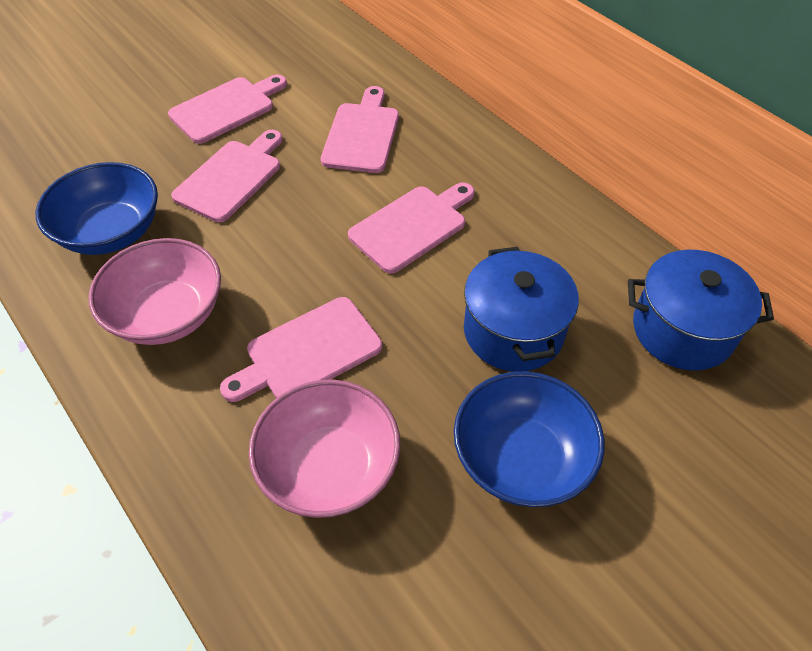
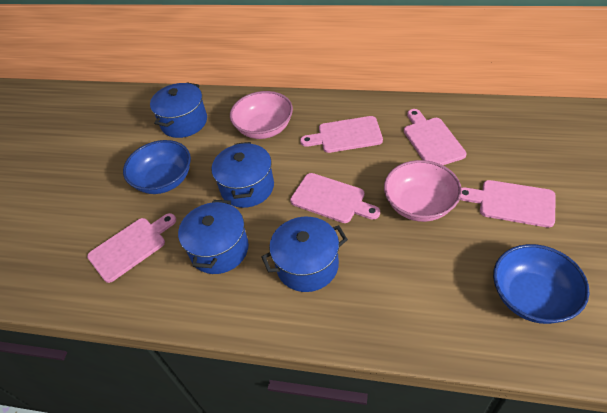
blue pot: 2 -> 4

